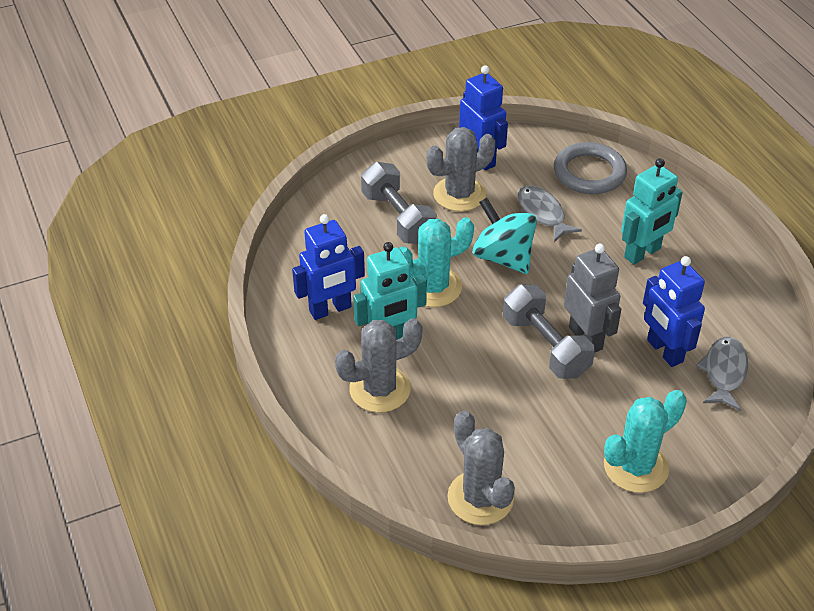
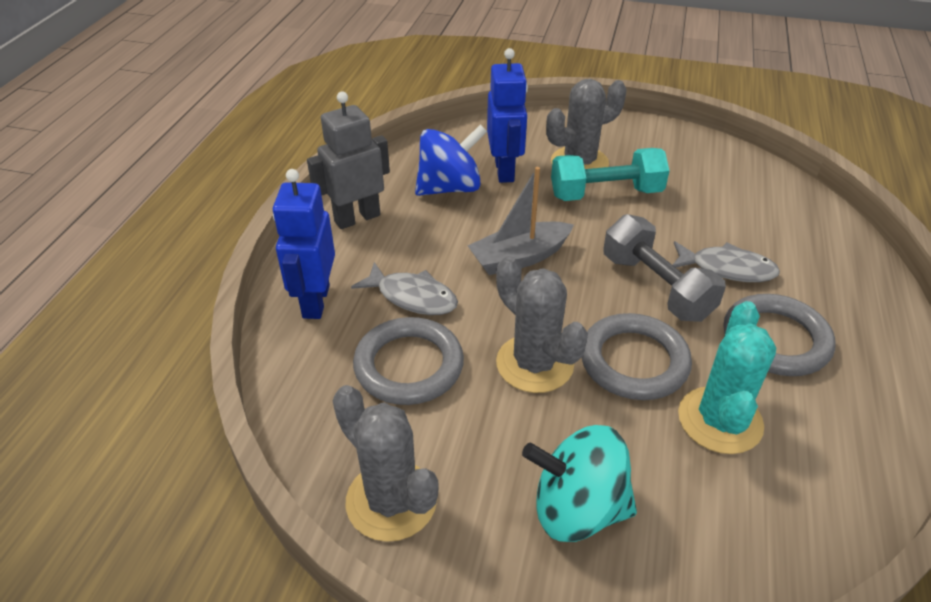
blue robot: 3 -> 2
blue spinning top: 0 -> 1
grey boat: 0 -> 1
grey dumbbell: 2 -> 1
grey ring: 1 -> 3
turquoise cactus: 2 -> 1
turquoise dumbbell: 0 -> 1
turquoise robot: 2 -> 0

